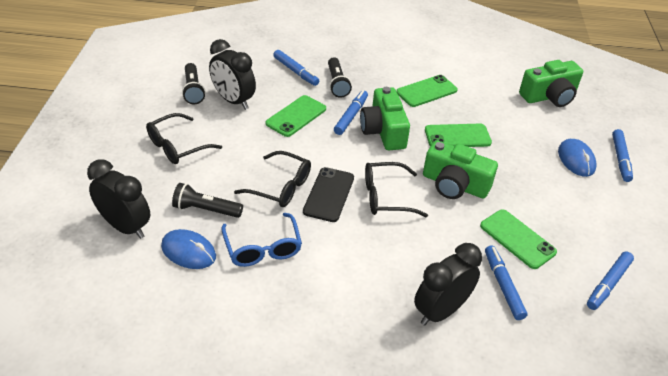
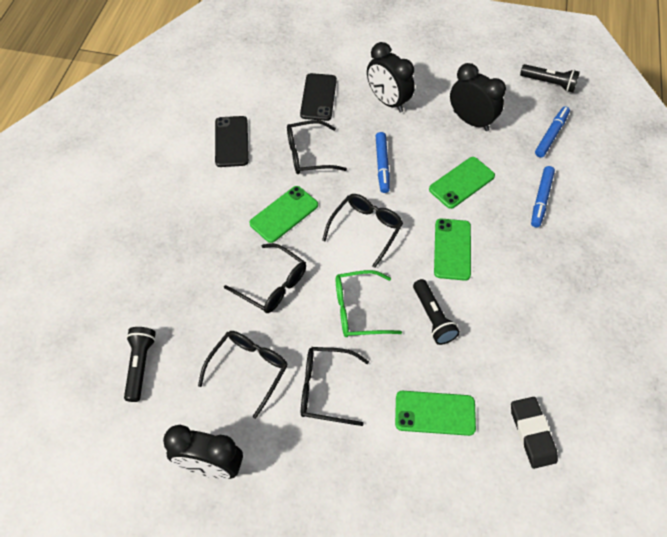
black eraser: 0 -> 1
black glasses: 3 -> 5
black phone: 1 -> 2
blue glasses: 1 -> 0
blue marker: 5 -> 3
blue mouse: 2 -> 0
green camera: 3 -> 0
green glasses: 0 -> 1

